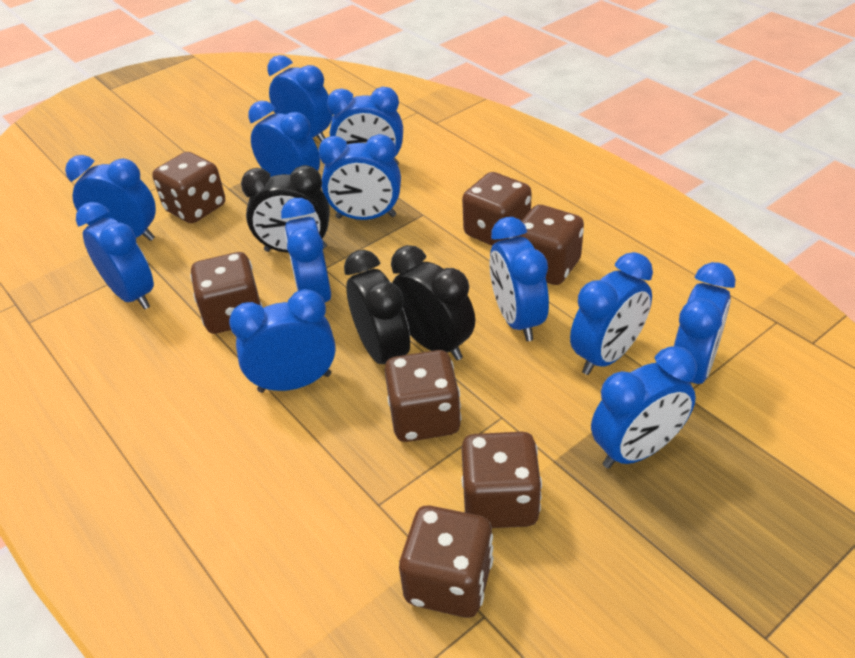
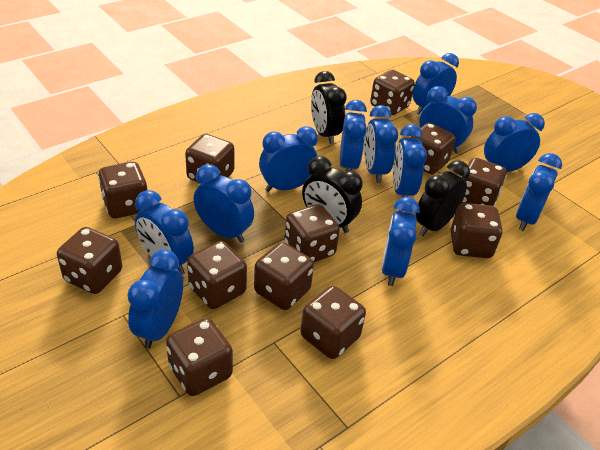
brown dice: 7 -> 12

